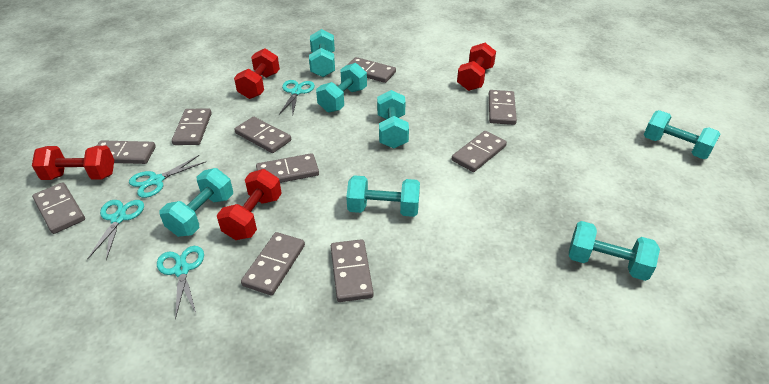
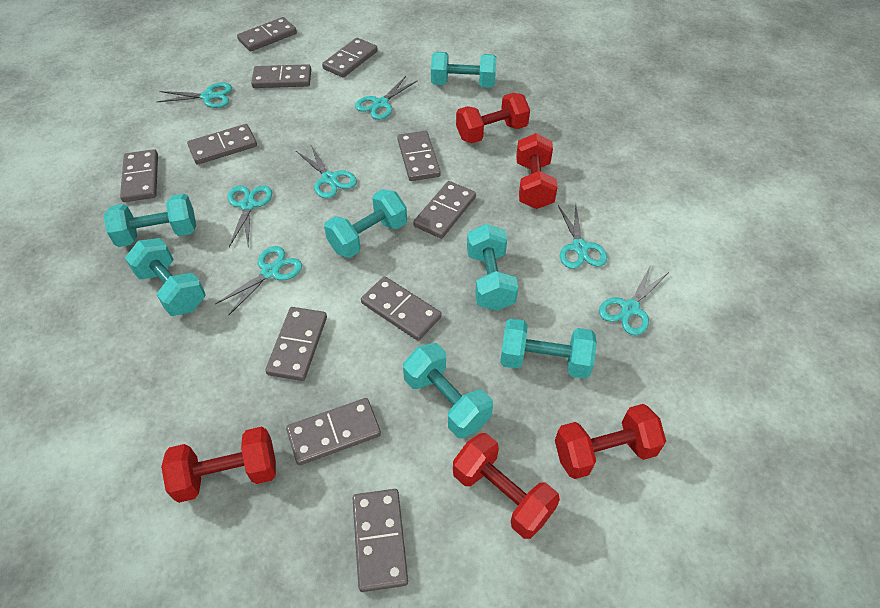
grey domino: 10 -> 11
red dumbbell: 4 -> 5
turquoise scissors: 4 -> 7

